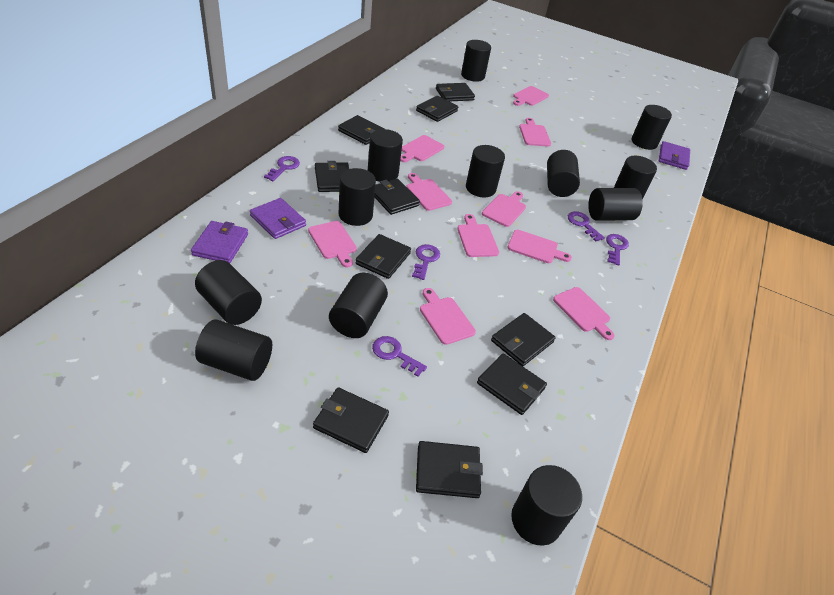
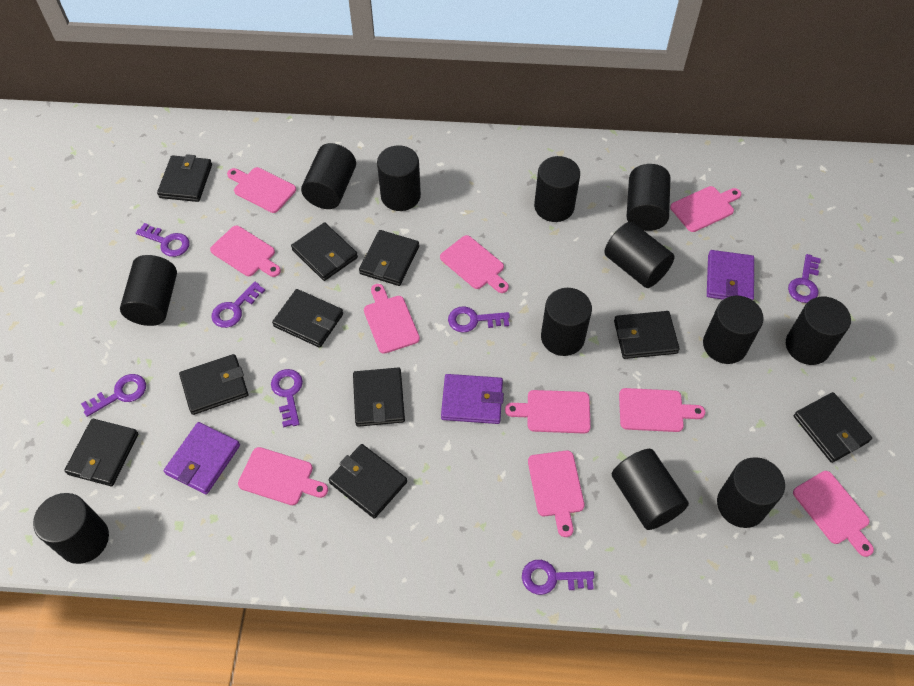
purple key: 5 -> 7

